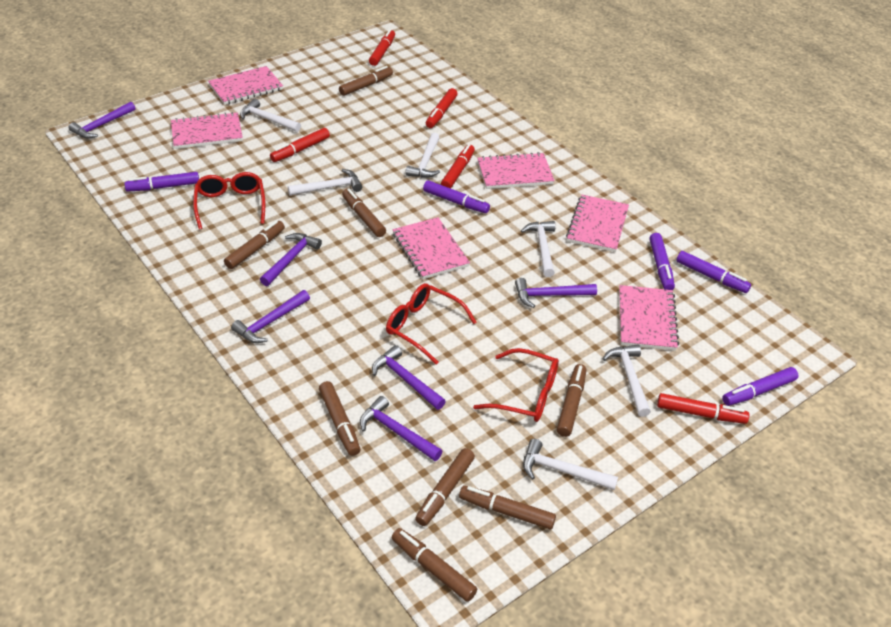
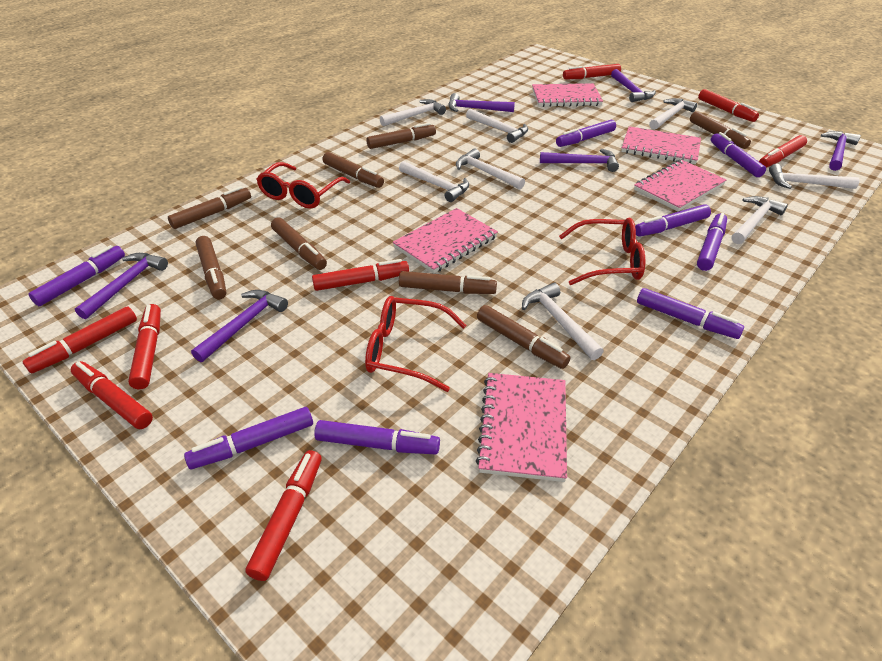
pink notebook: 6 -> 5
purple marker: 5 -> 8
red marker: 5 -> 8
white hammer: 6 -> 8

